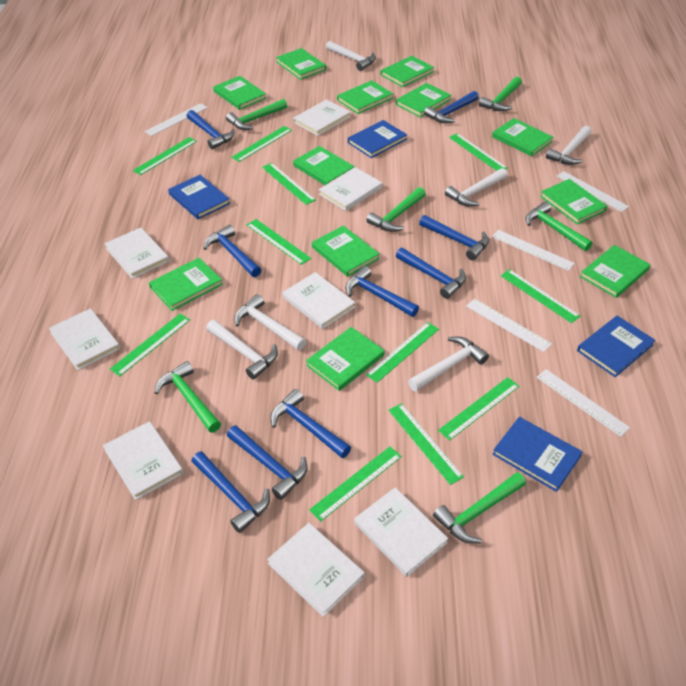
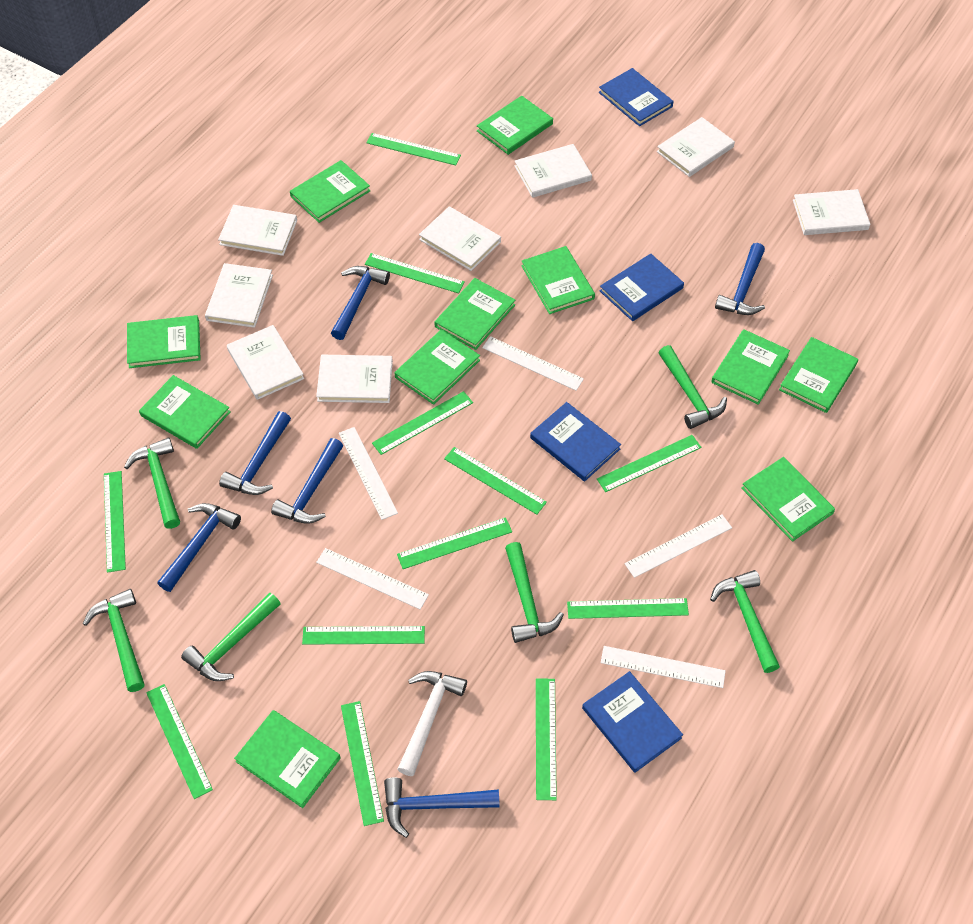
blue hammer: 9 -> 6
green book: 12 -> 11
green ruler: 11 -> 12
white hammer: 6 -> 1

